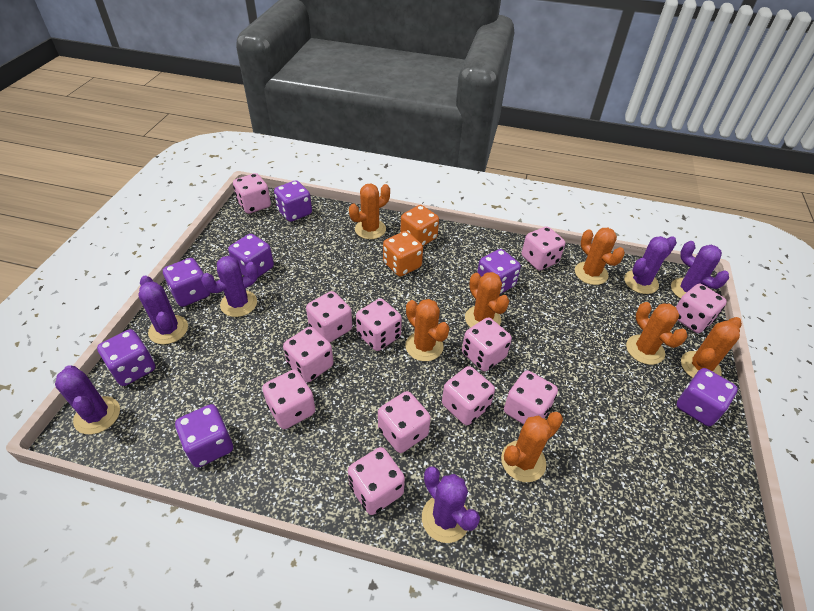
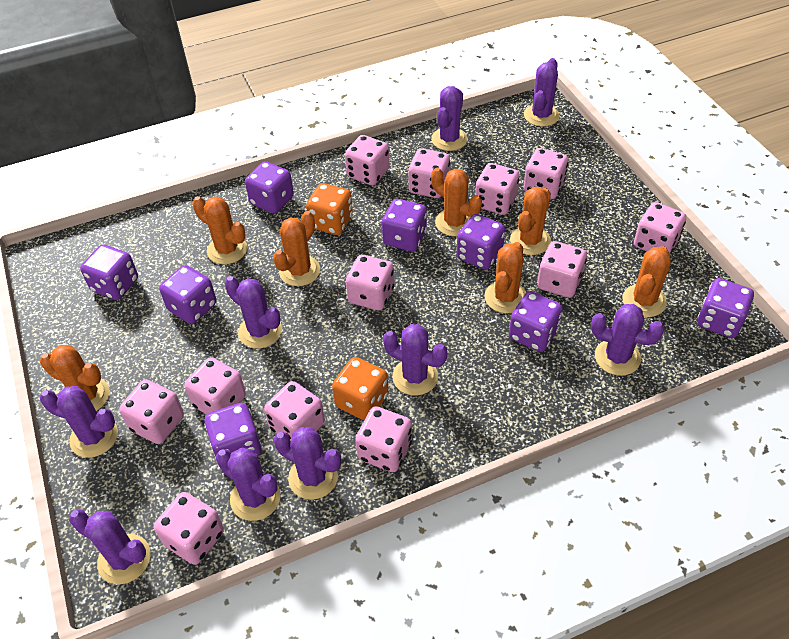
purple cactus: 6 -> 9
purple dice: 7 -> 8

